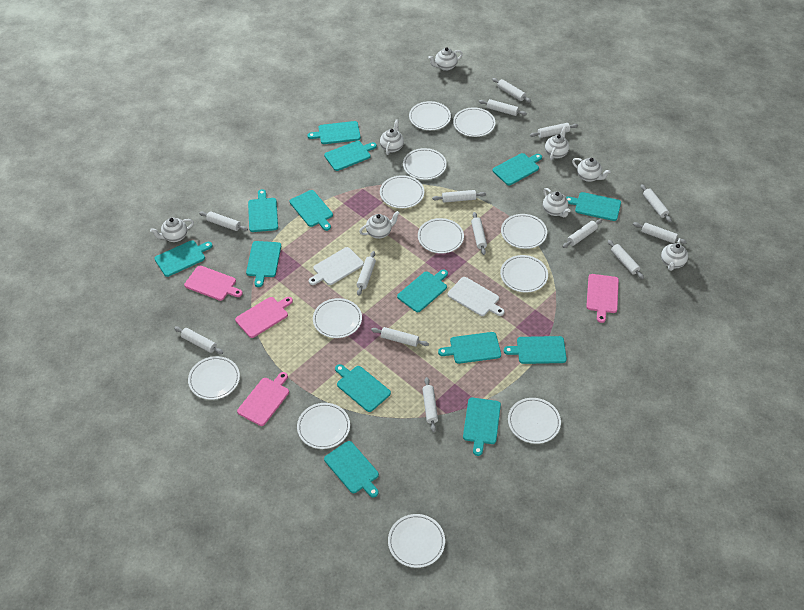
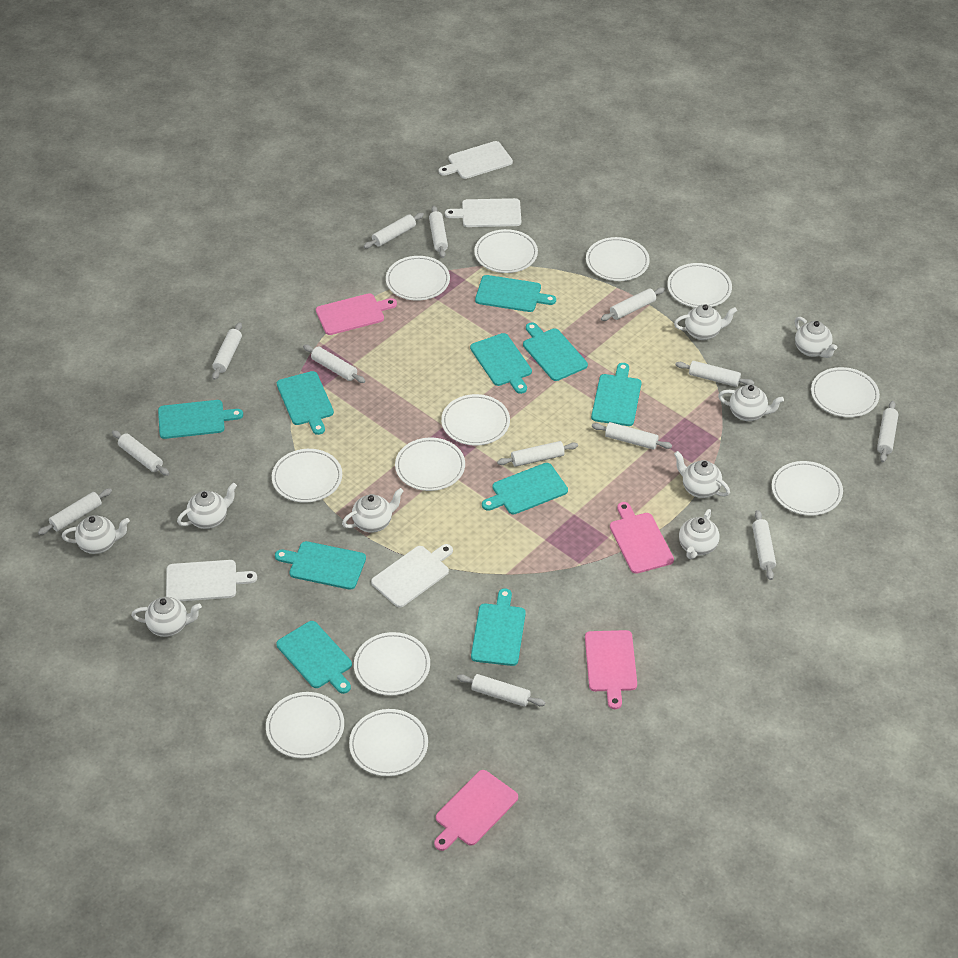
turquoise cutting board: 14 -> 10
white cutting board: 2 -> 4
white rolling pin: 14 -> 13
white teapot: 8 -> 9

